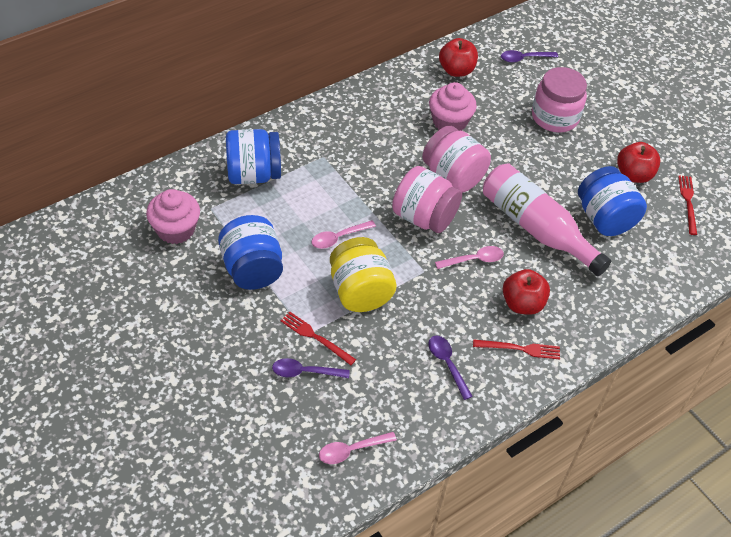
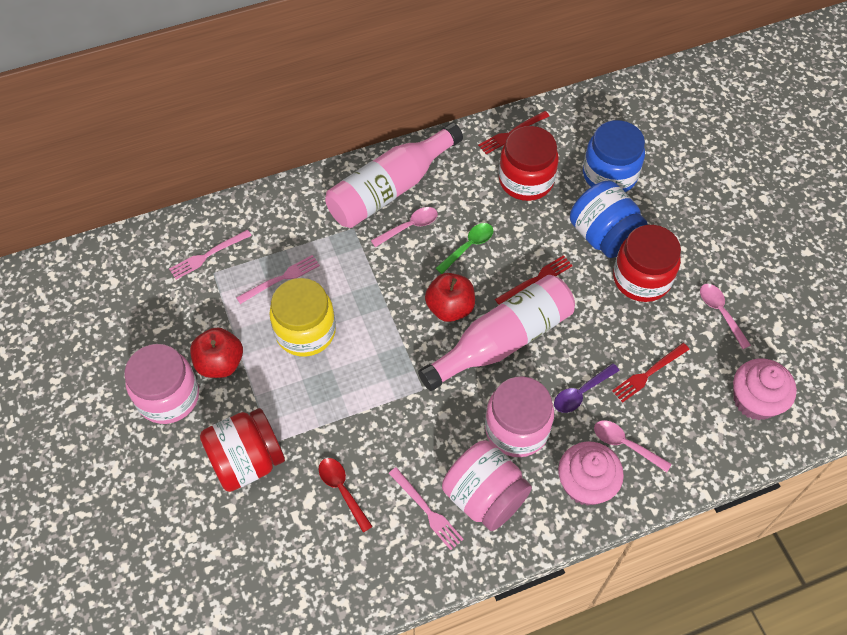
blue jar: 3 -> 2
green spoon: 0 -> 1
pink bottle: 1 -> 2
pink fork: 0 -> 3
purple spoon: 3 -> 1
red apple: 3 -> 2
red jar: 0 -> 3
red spoon: 0 -> 1

